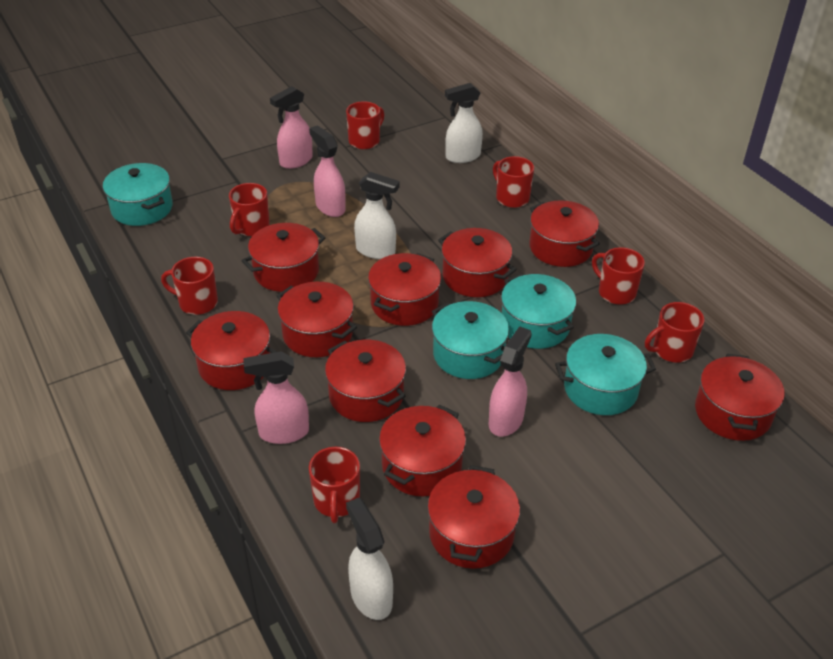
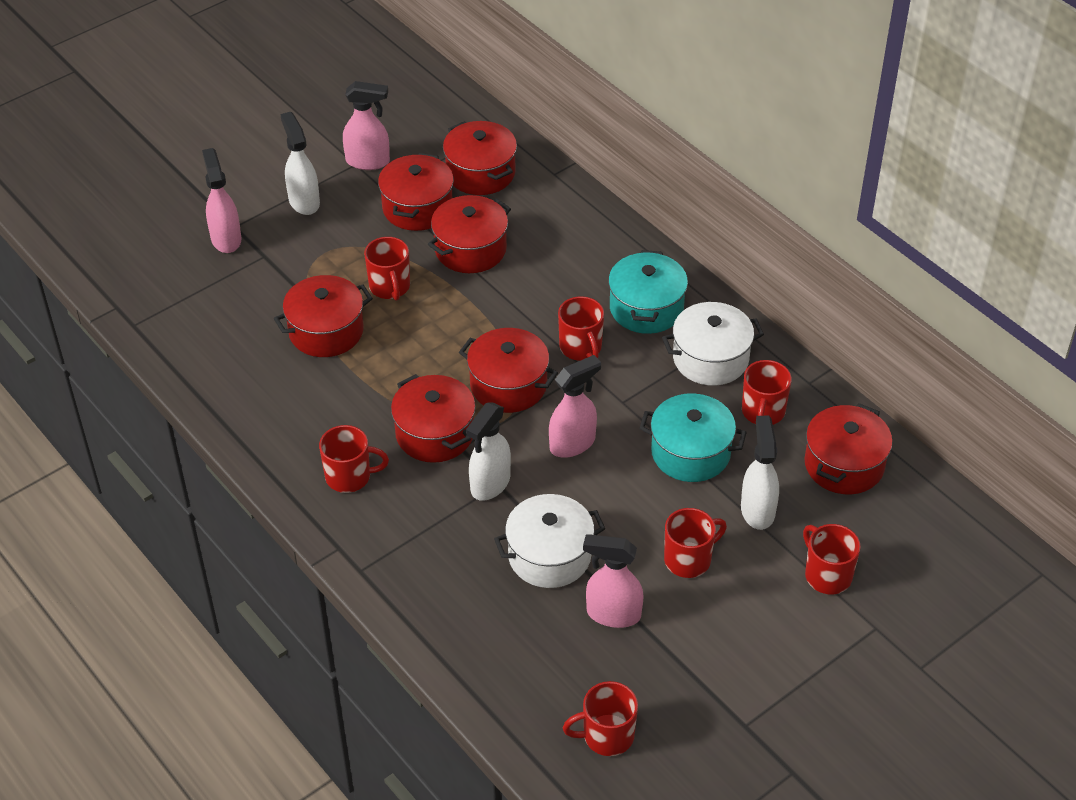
red pot: 10 -> 7
turquoise pot: 4 -> 2
white pot: 0 -> 2

